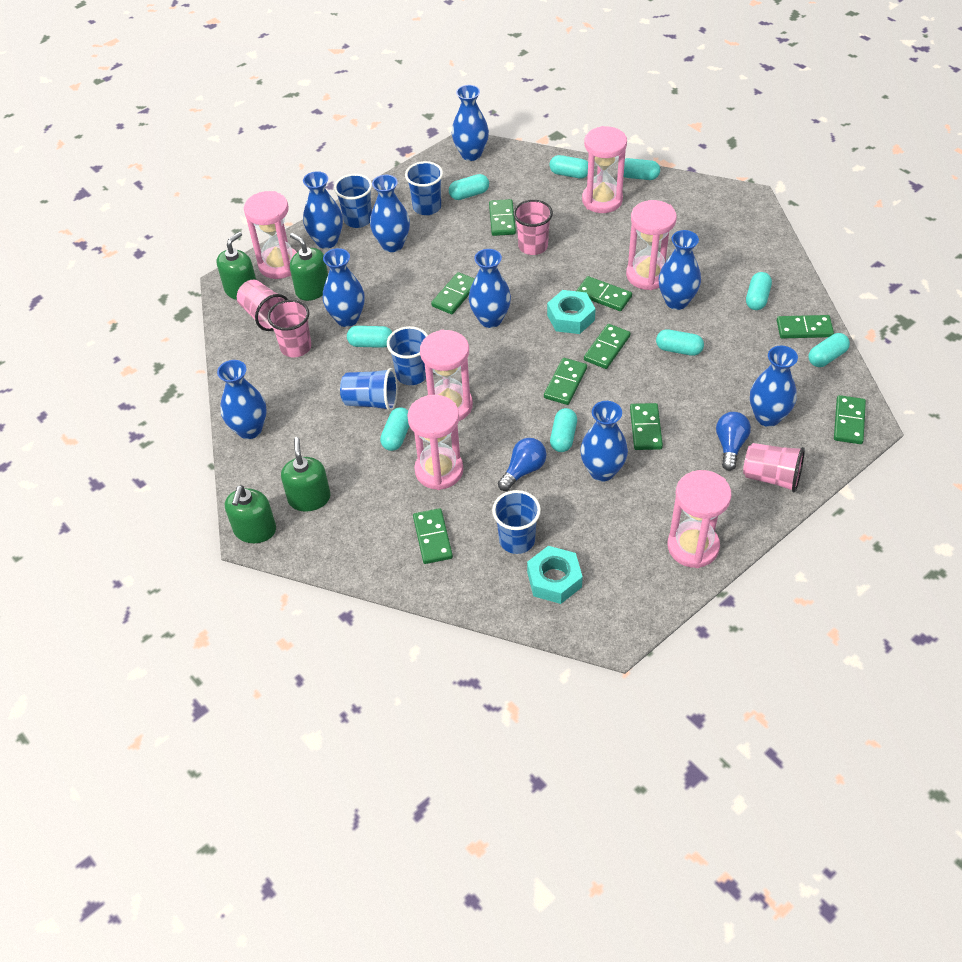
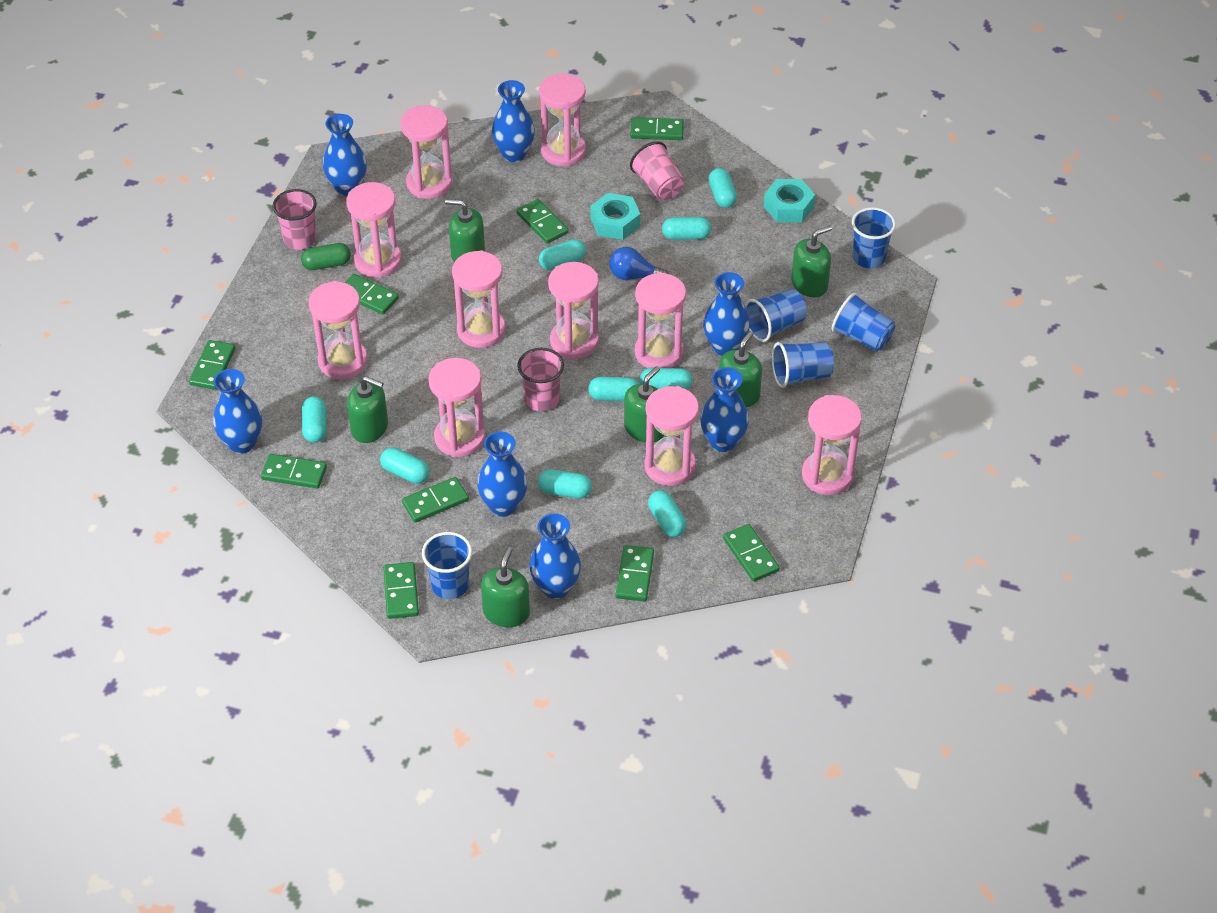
blue light bulb: 2 -> 1
blue vase: 9 -> 7
green capsule: 0 -> 1
green soap dispenser: 4 -> 6
pink cup: 4 -> 3
pink hourglass: 6 -> 10

